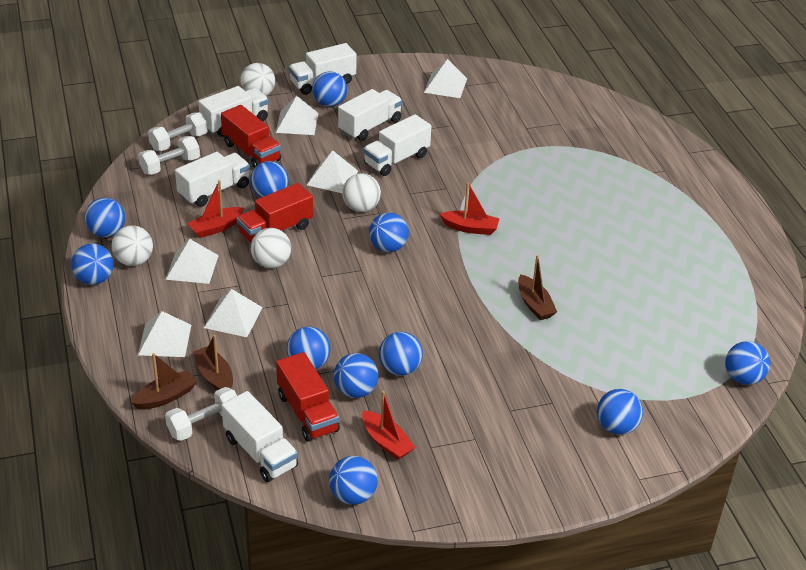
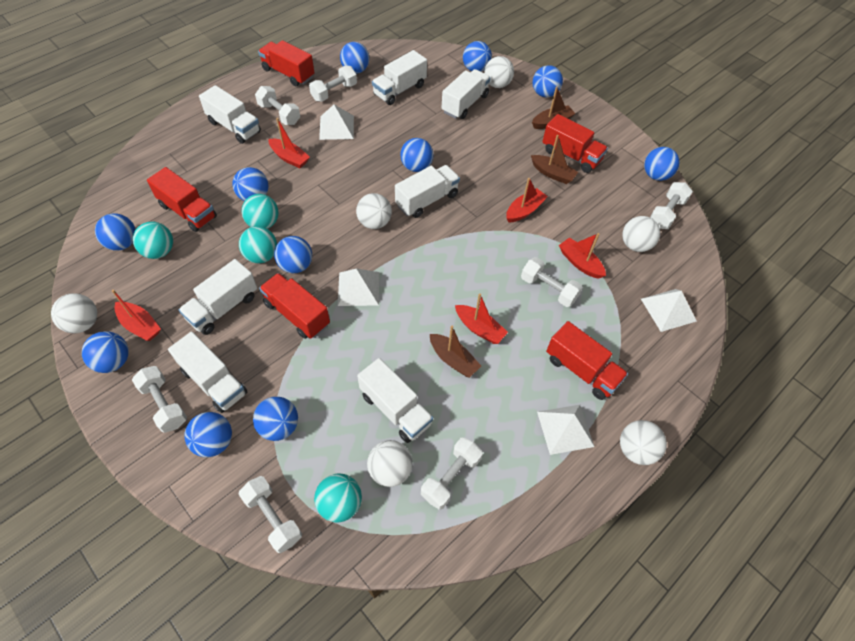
red boat: 3 -> 5
red truck: 3 -> 5
turquoise ball: 0 -> 4
white ball: 4 -> 6
white dumbbell: 3 -> 7
white pyramid: 6 -> 4
white truck: 6 -> 7

